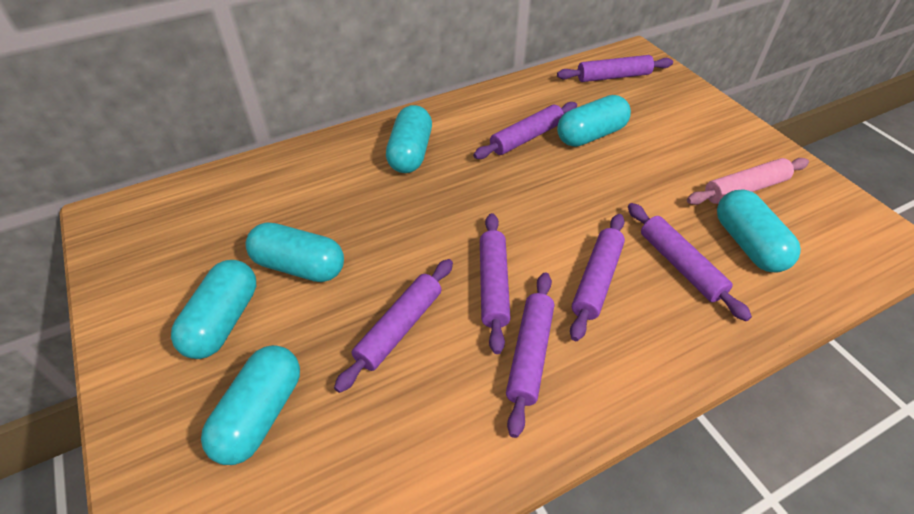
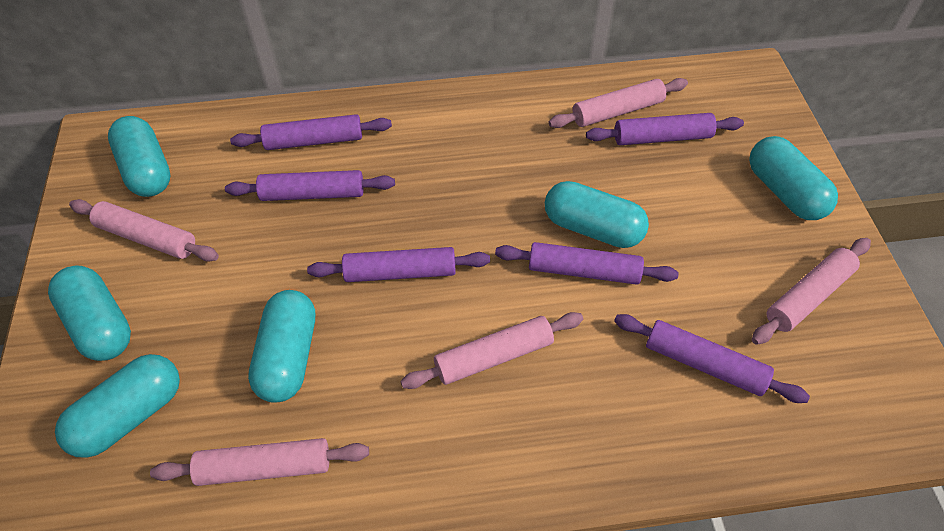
pink rolling pin: 1 -> 5
purple rolling pin: 7 -> 6

